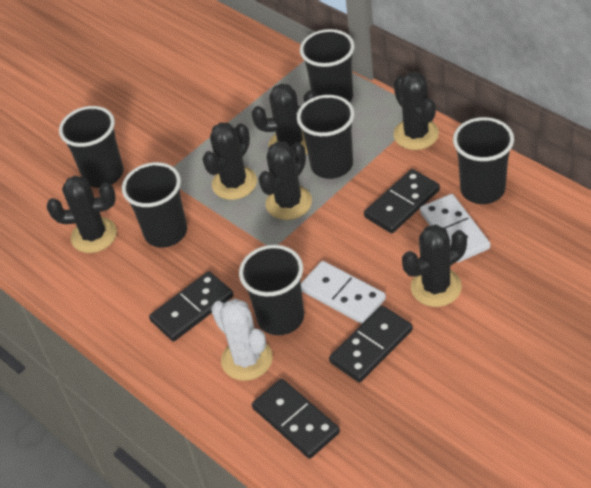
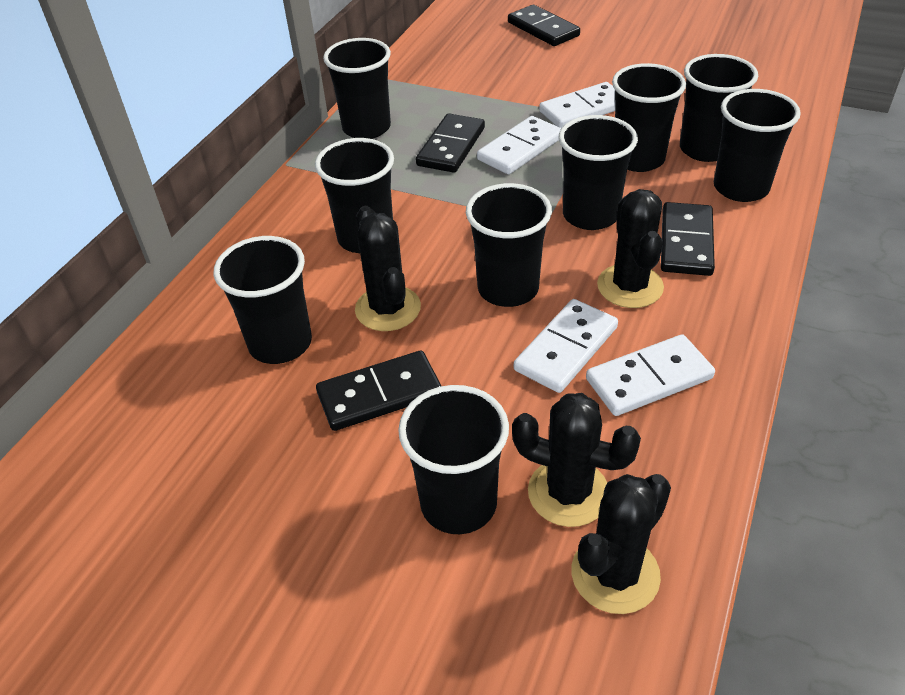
black cactus: 6 -> 4
black cup: 6 -> 9
white cactus: 1 -> 0
white domino: 2 -> 4

